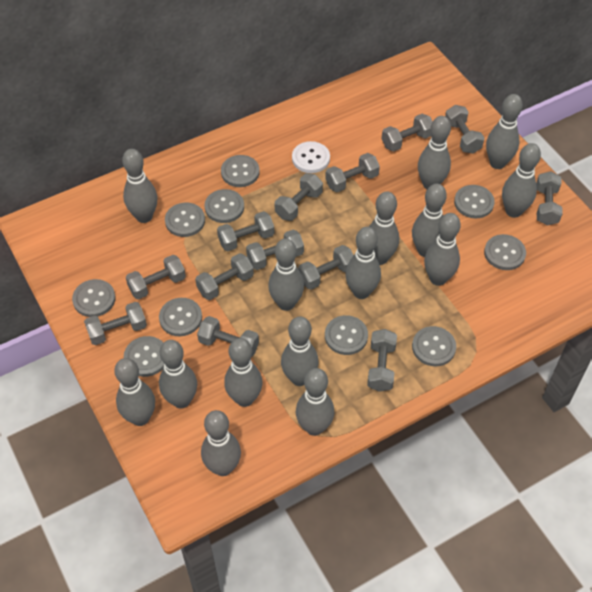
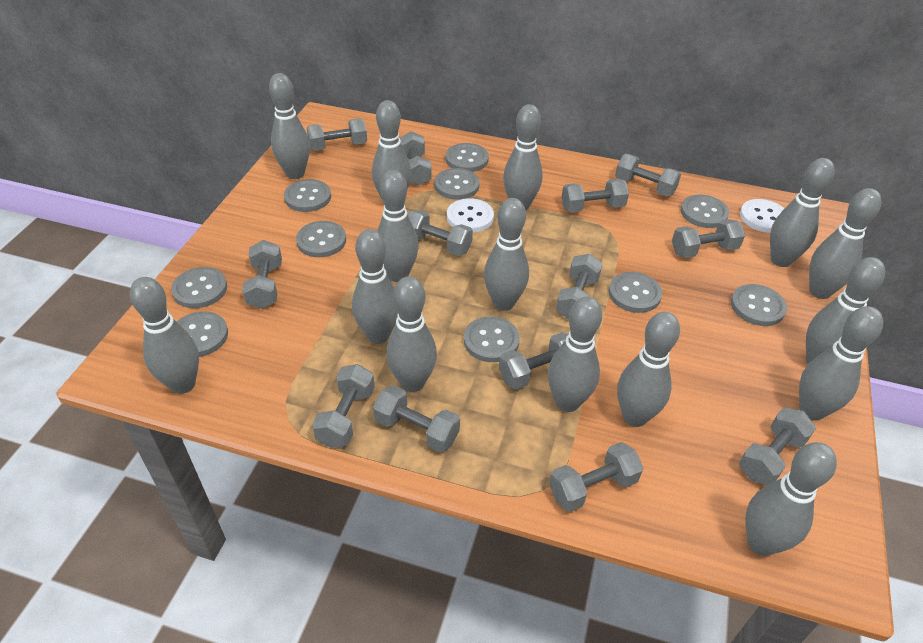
white button: 1 -> 2

